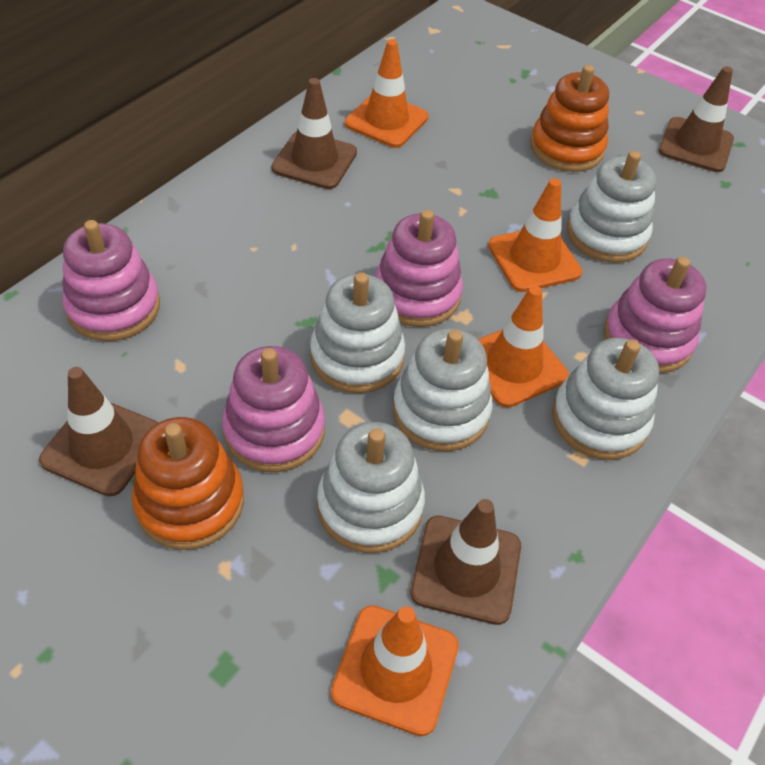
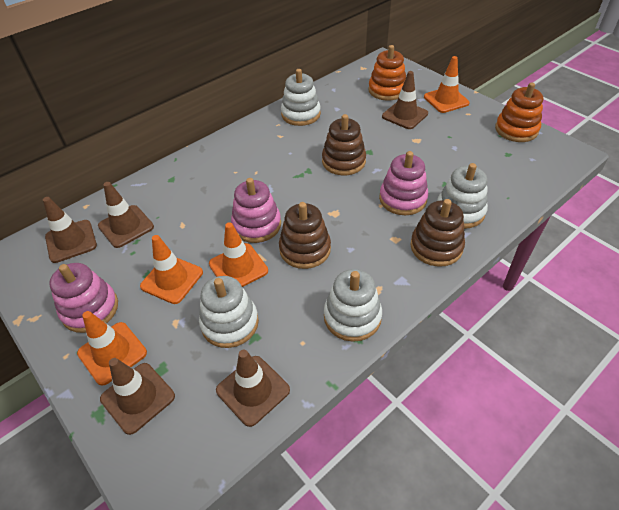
brown stacking toy: 0 -> 3
brown traffic cone: 4 -> 5
pink stacking toy: 4 -> 3
white stacking toy: 5 -> 4

